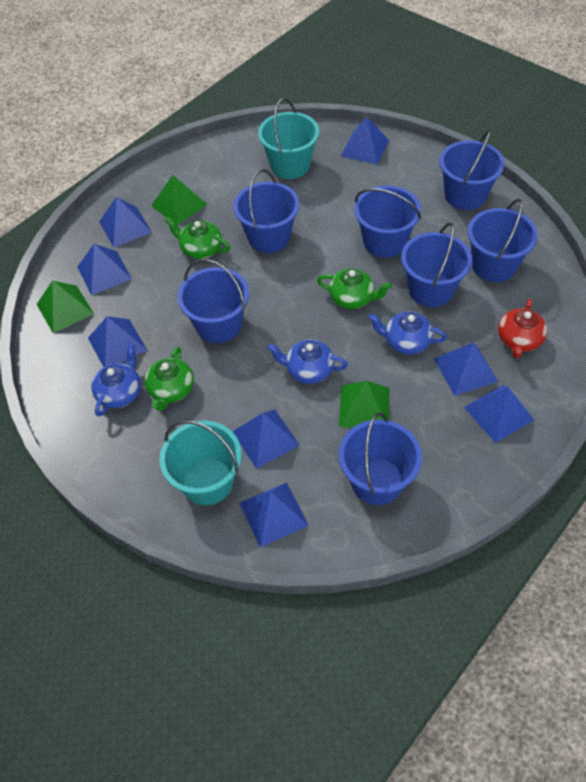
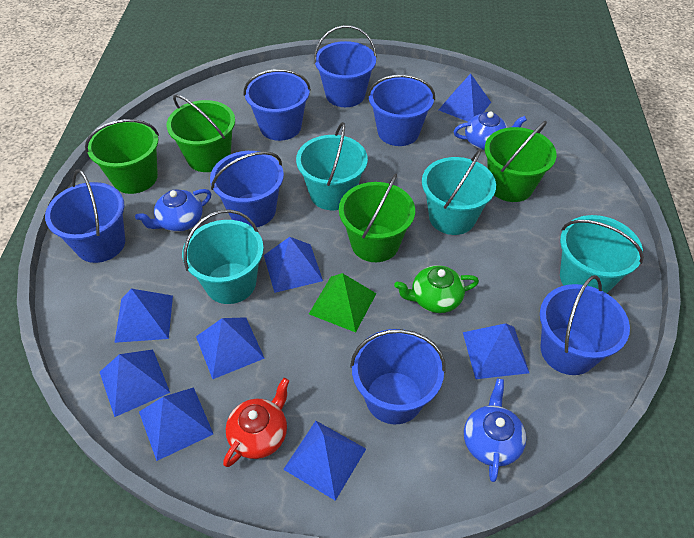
green bucket: 0 -> 4
green pyramid: 3 -> 1
green teapot: 3 -> 1
turquoise bucket: 2 -> 4

